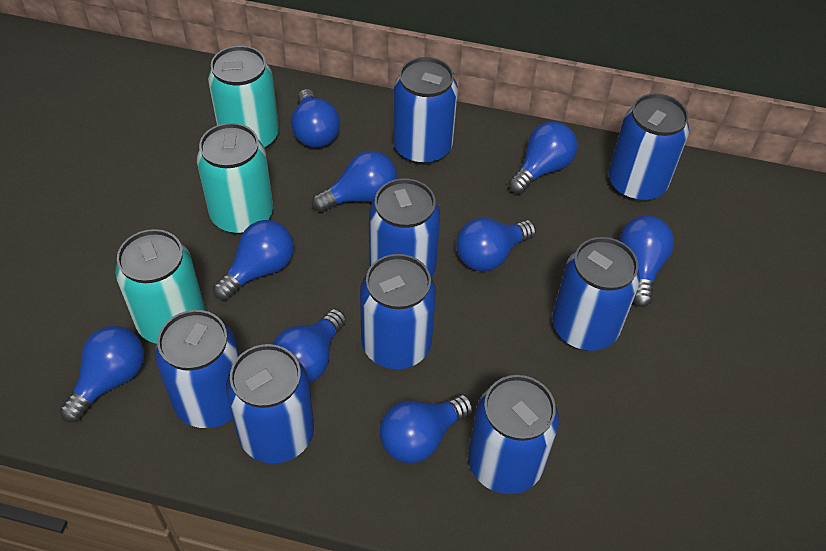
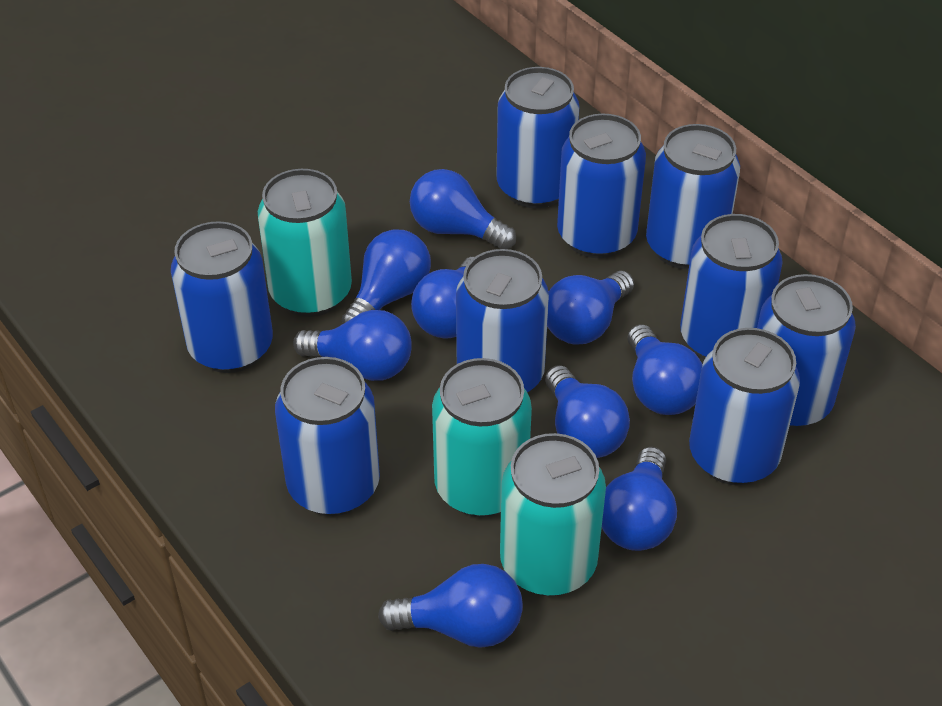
blue can: 8 -> 9

